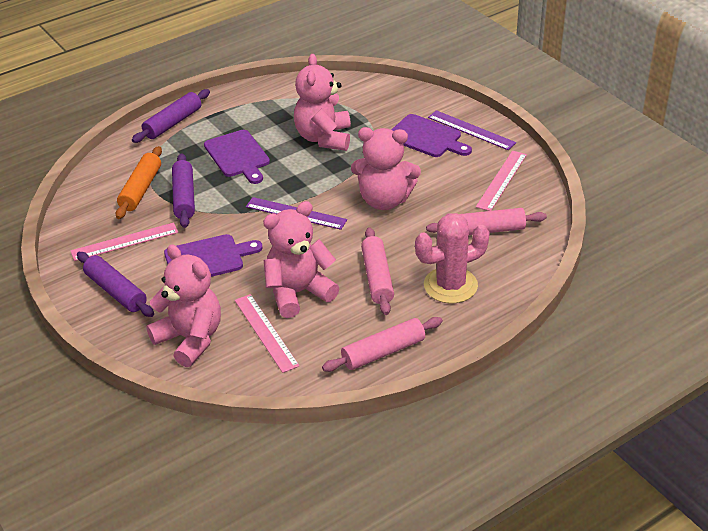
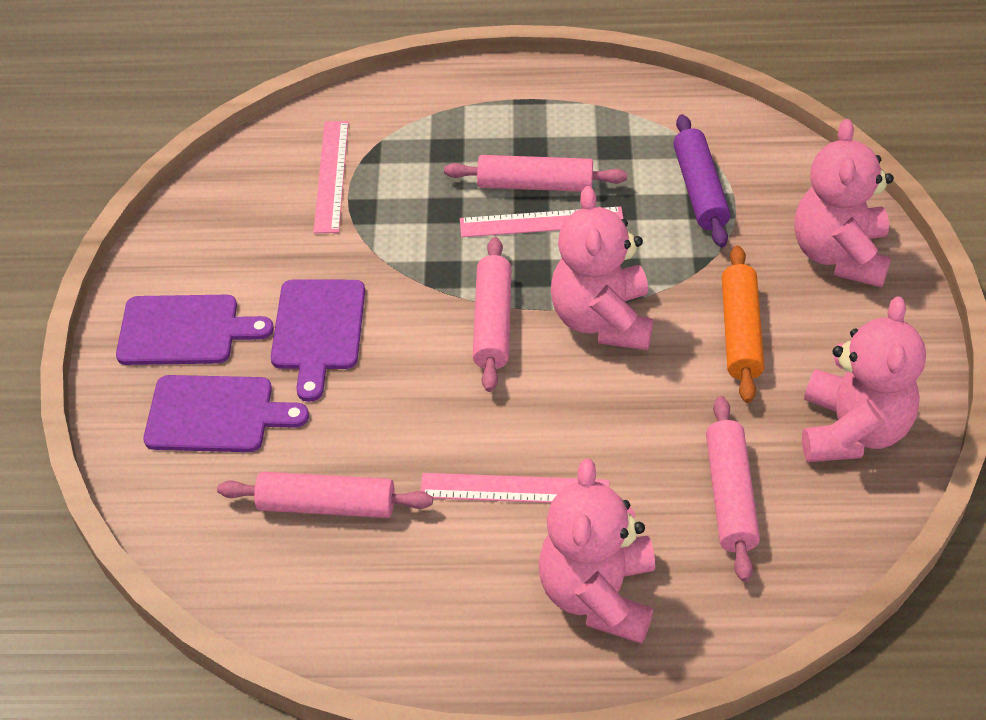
pink cactus: 1 -> 0
pink rolling pin: 3 -> 4
purple rolling pin: 3 -> 1
purple ruler: 2 -> 0

